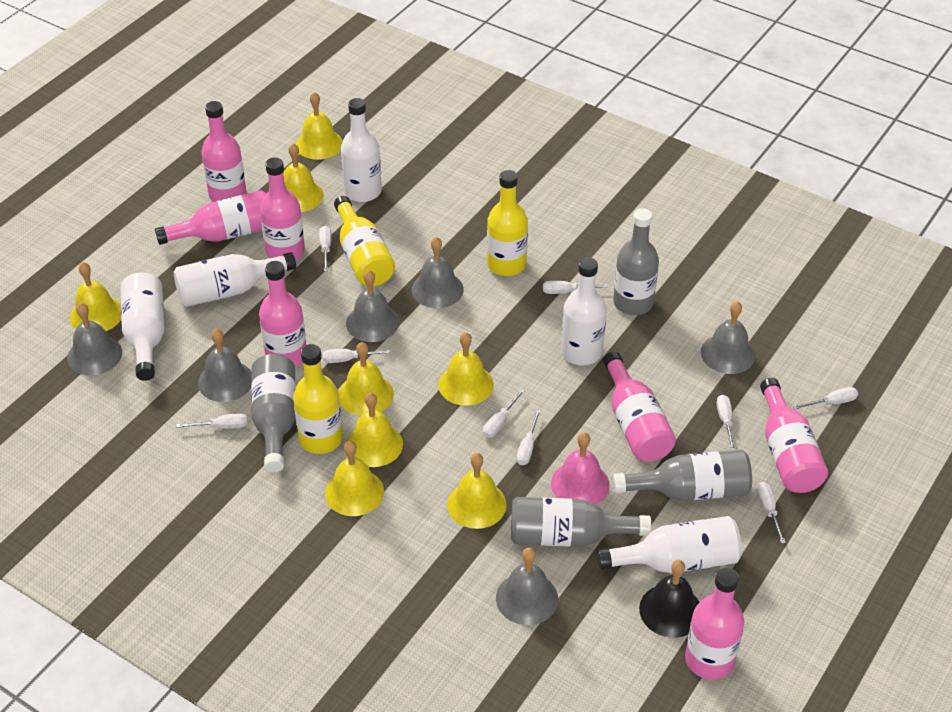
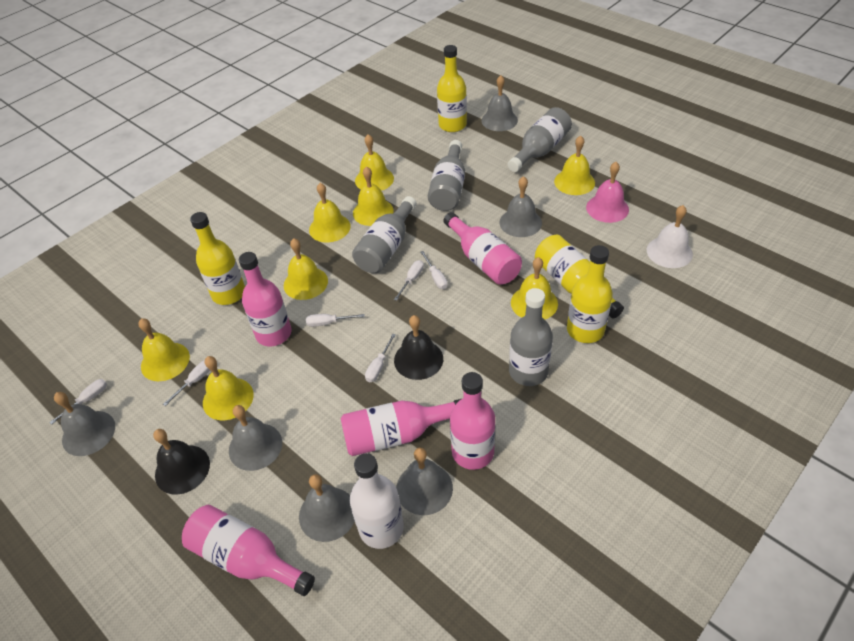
black bell: 1 -> 2
pink bottle: 7 -> 5
white bell: 0 -> 1
white bottle: 5 -> 1
white screwdriver: 9 -> 6
yellow bottle: 3 -> 4

